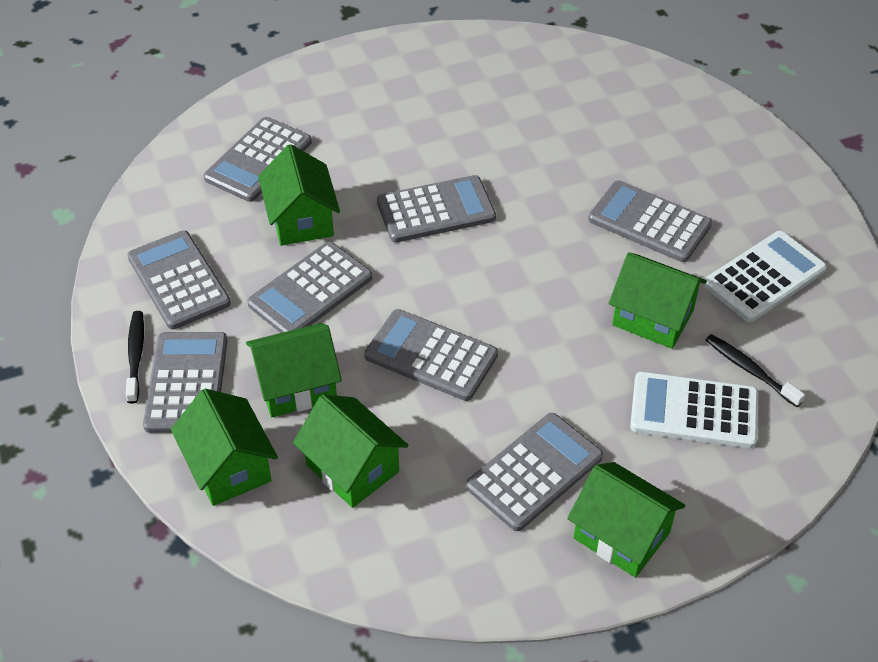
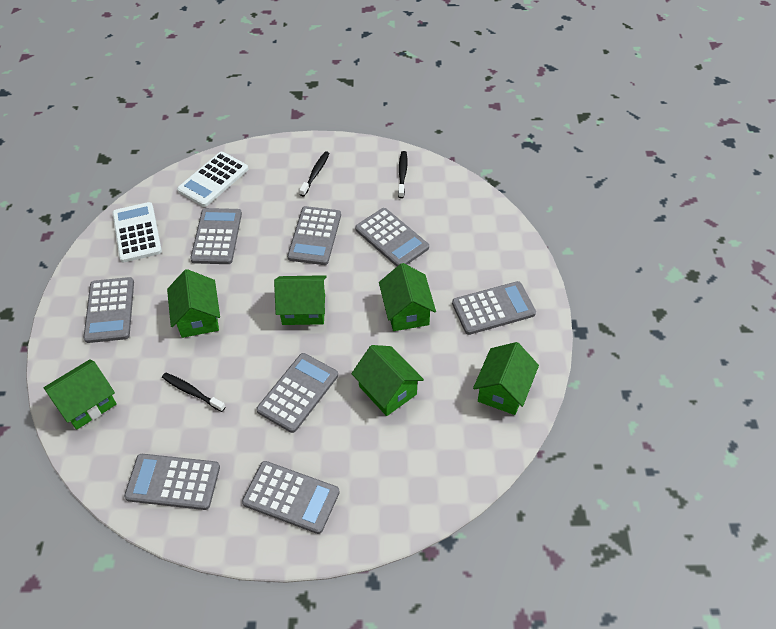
black toothbrush: 2 -> 3

